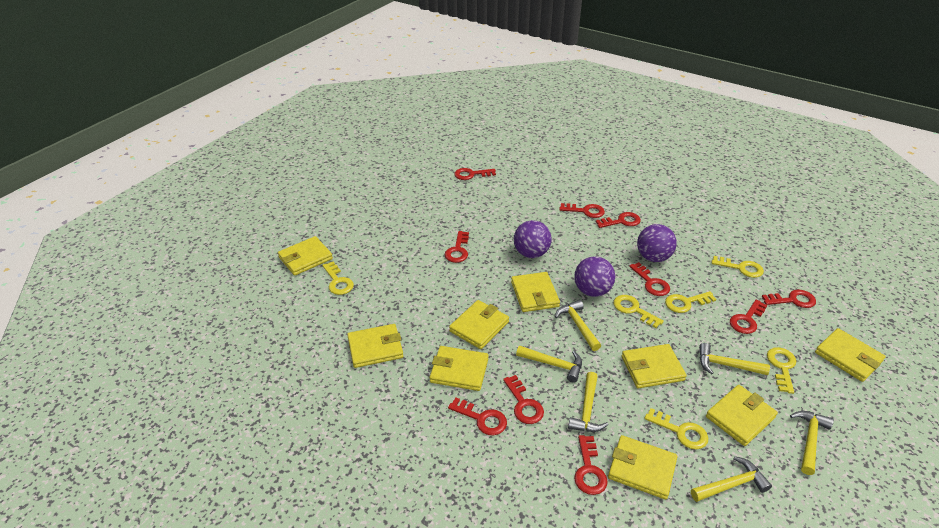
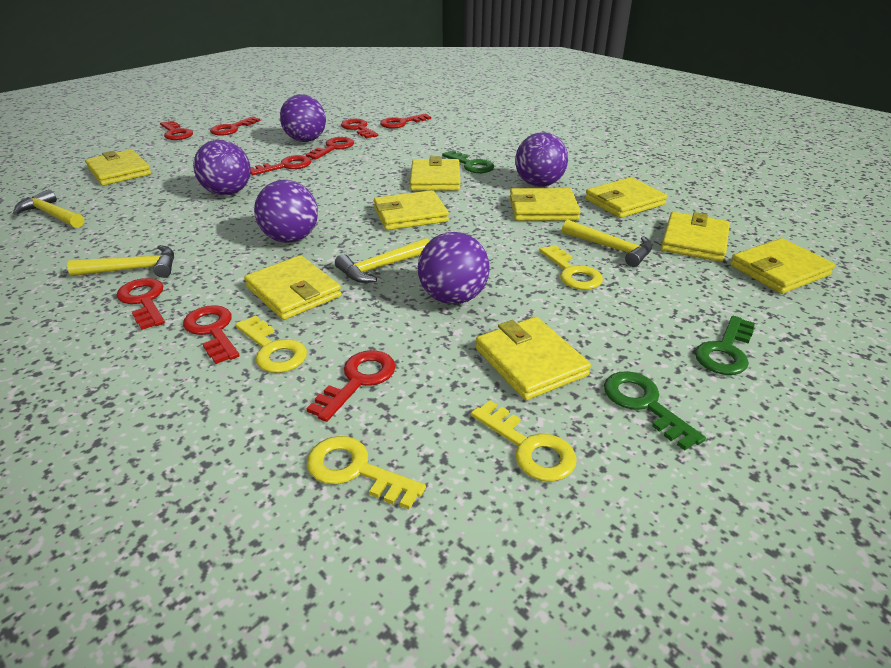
green key: 0 -> 3
purple ball: 3 -> 5
red key: 10 -> 9
yellow hammer: 6 -> 4
yellow key: 6 -> 4

